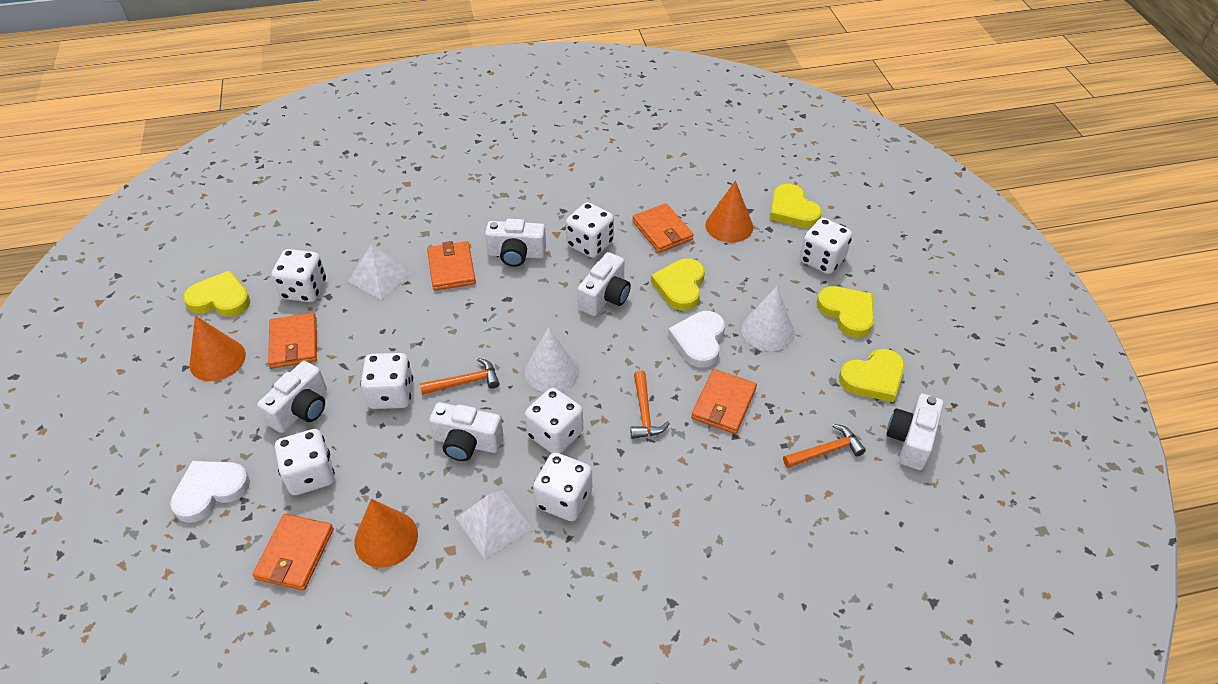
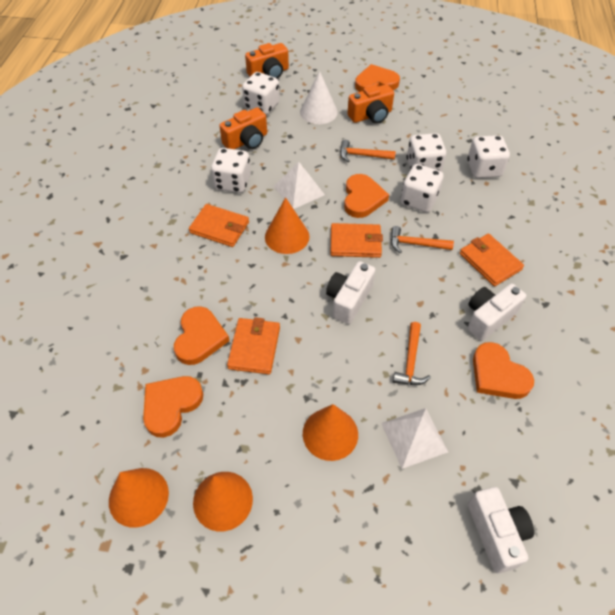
orange camera: 0 -> 3
orange cone: 3 -> 4
orange heart: 0 -> 5
orange wallet: 5 -> 4
white camera: 5 -> 3
white cone: 2 -> 1
white dice: 7 -> 5
white heart: 2 -> 0
yellow heart: 5 -> 0

